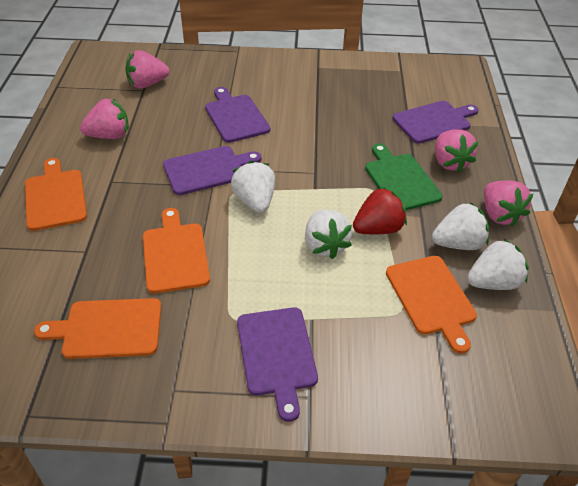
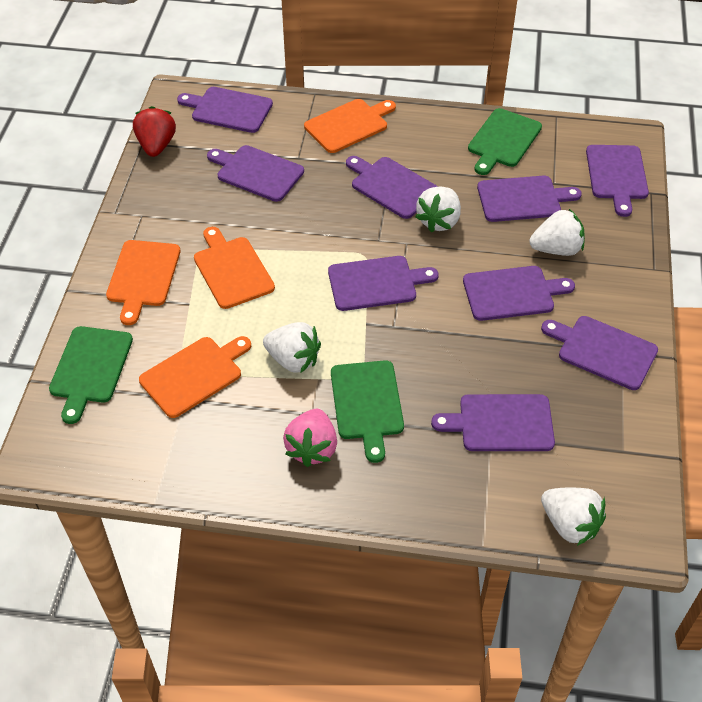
green cutting board: 1 -> 3
pink strawberry: 4 -> 1
purple cutting board: 4 -> 9

